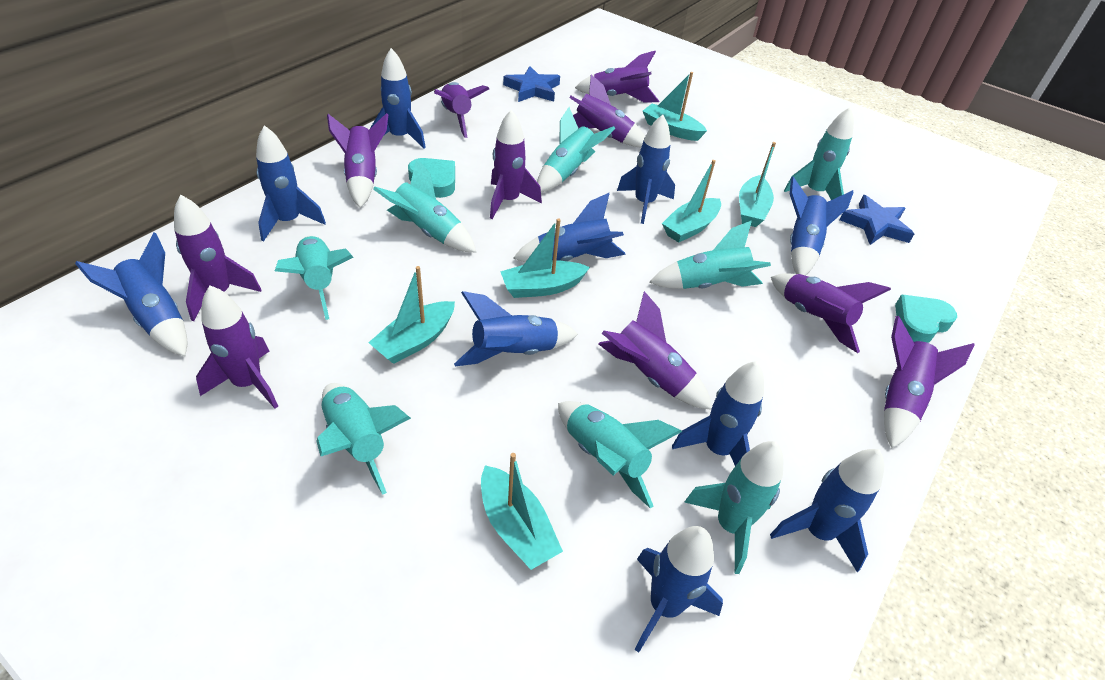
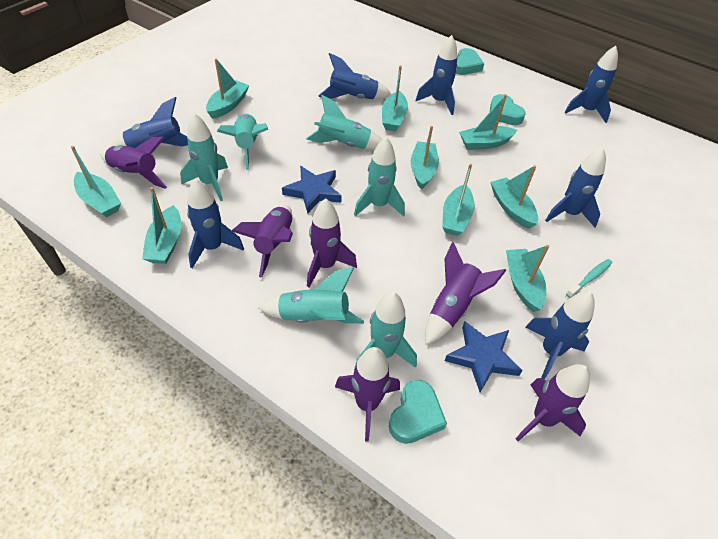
blue rocket: 10 -> 7
purple rocket: 10 -> 6
turquoise boat: 6 -> 9
turquoise heart: 2 -> 3
turquoise rocket: 8 -> 6
turquoise toothbrush: 0 -> 1

